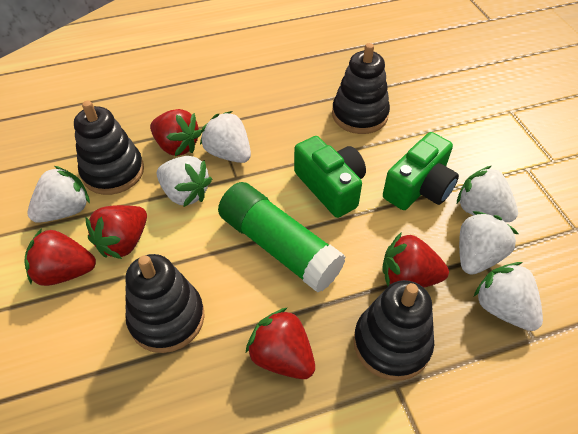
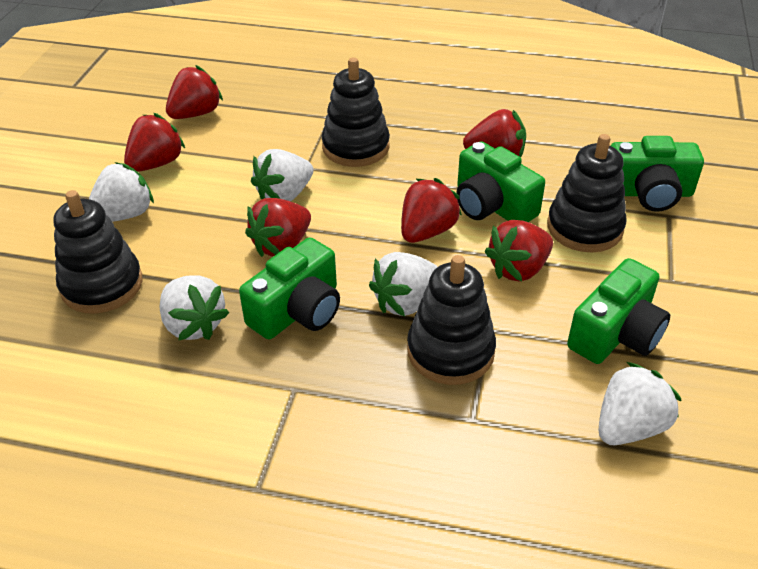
green camera: 2 -> 4
green glue stick: 1 -> 0
red strawberry: 5 -> 6
white strawberry: 6 -> 5

